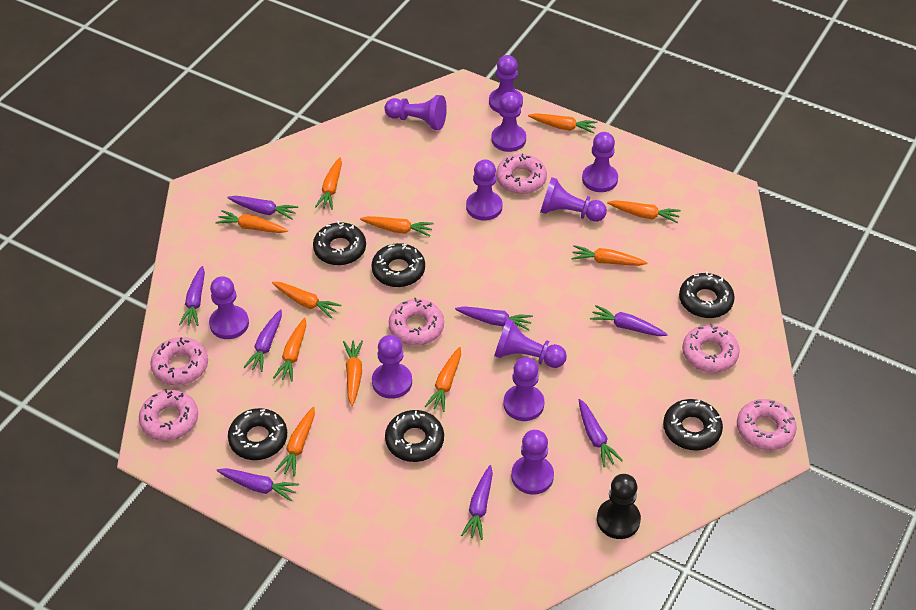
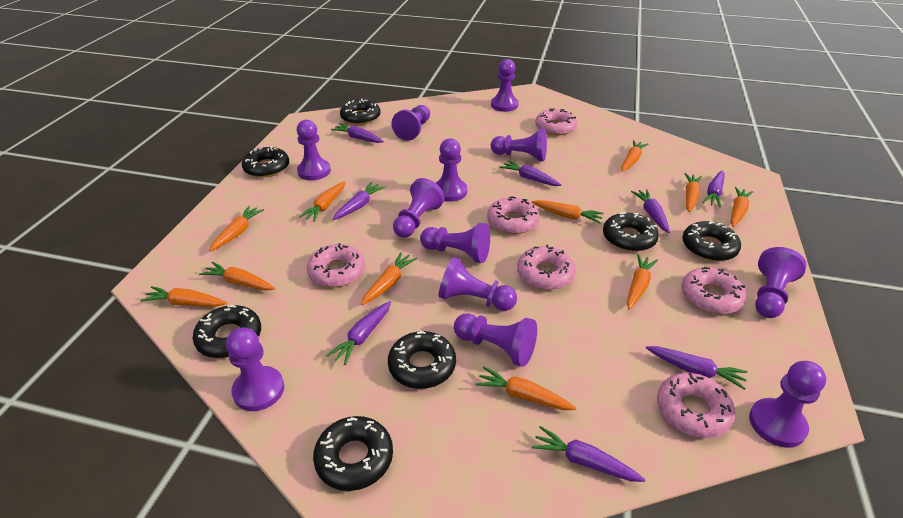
black donut: 6 -> 7
black pawn: 1 -> 0
purple pawn: 11 -> 12

